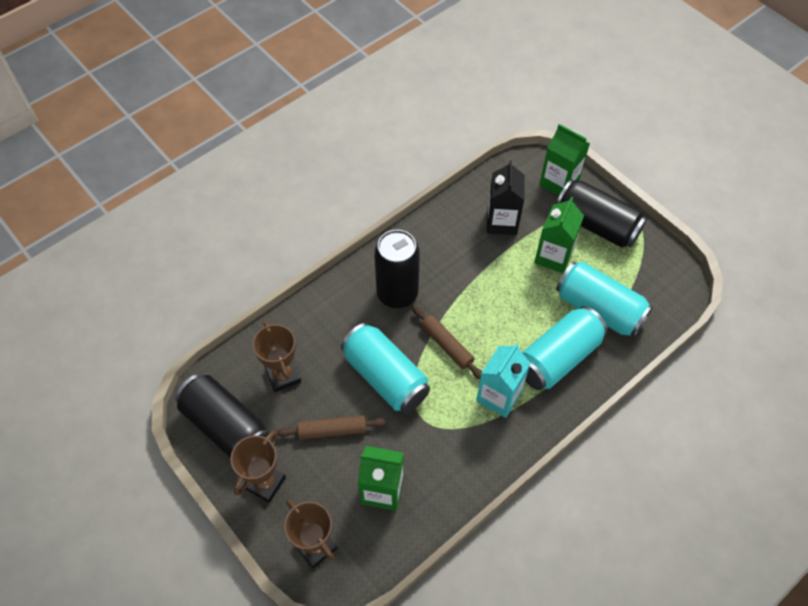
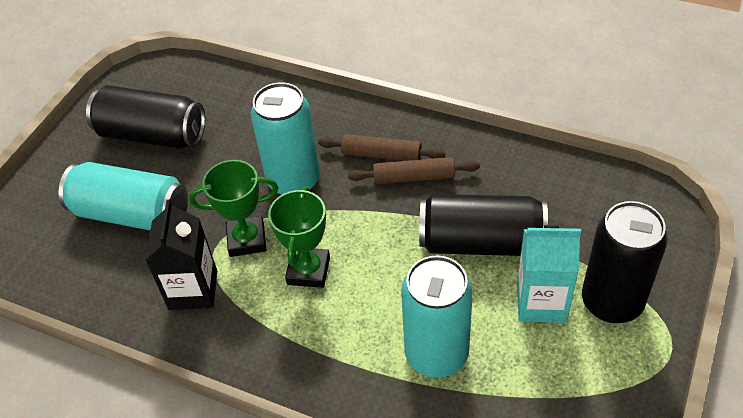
brown trophy: 3 -> 0
green carton: 3 -> 0
green trophy: 0 -> 2

